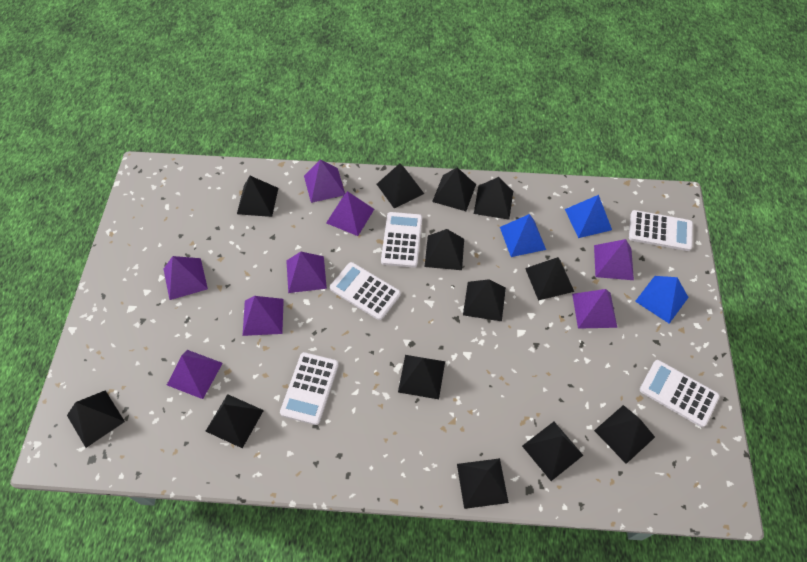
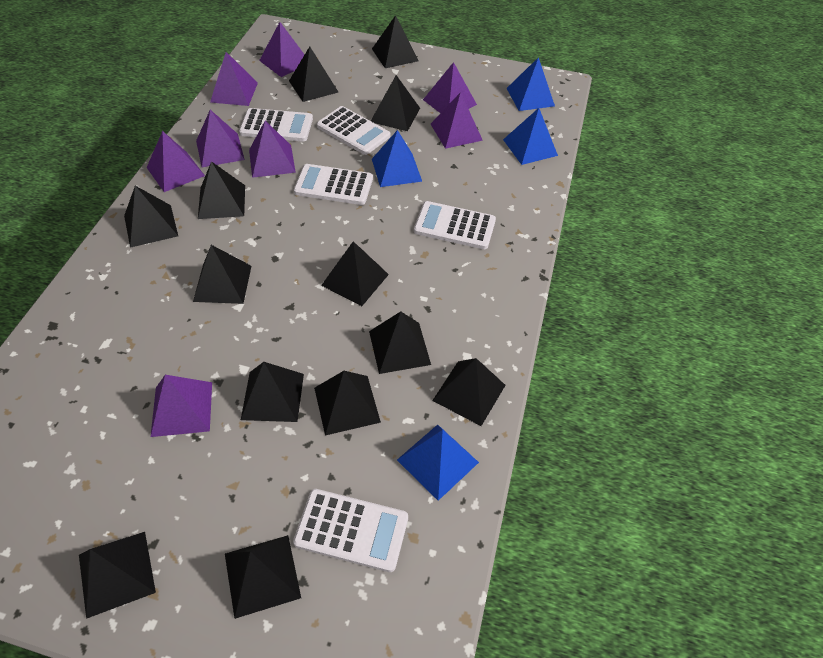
blue pyramid: 3 -> 4

